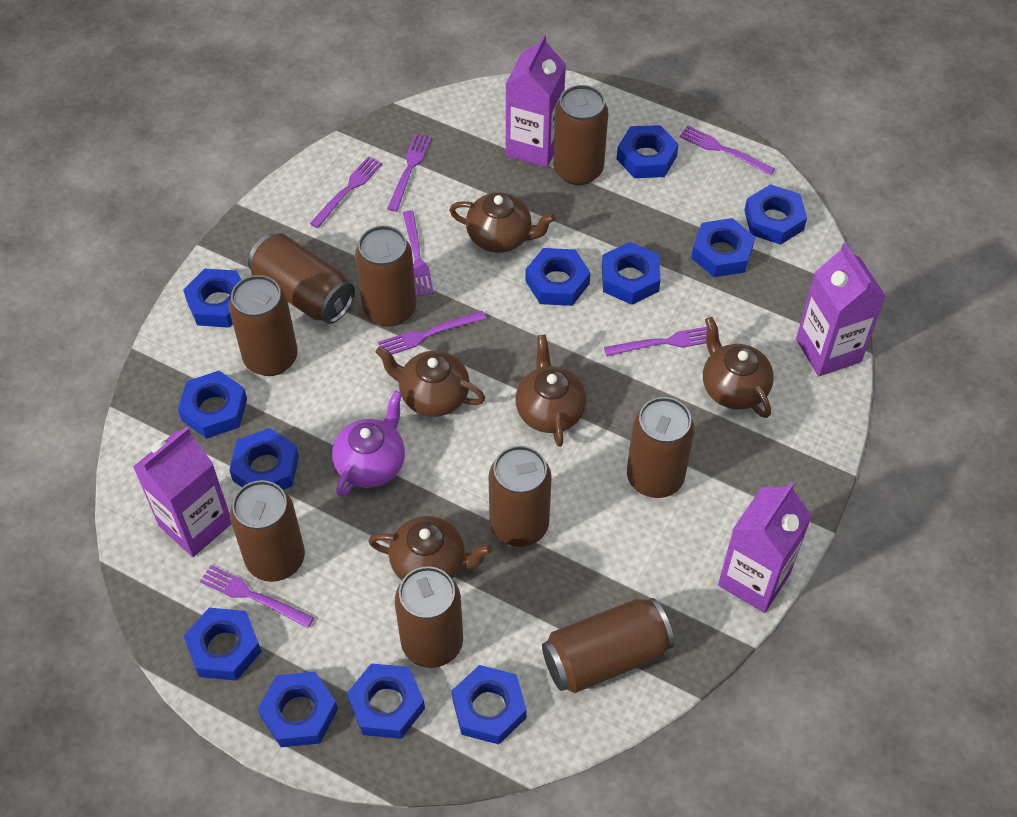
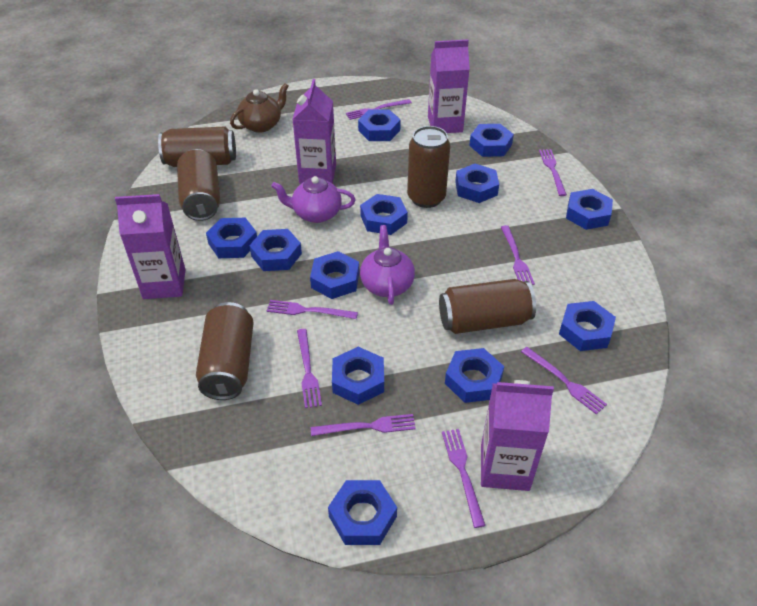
brown can: 9 -> 5
brown teapot: 5 -> 1
purple fork: 7 -> 8
purple teapot: 1 -> 2

